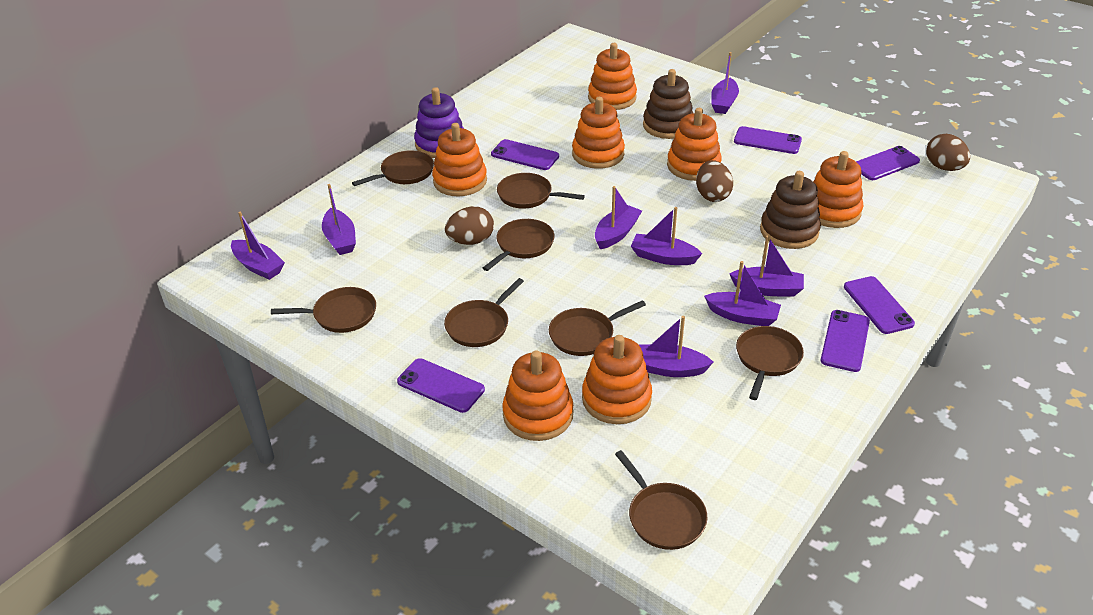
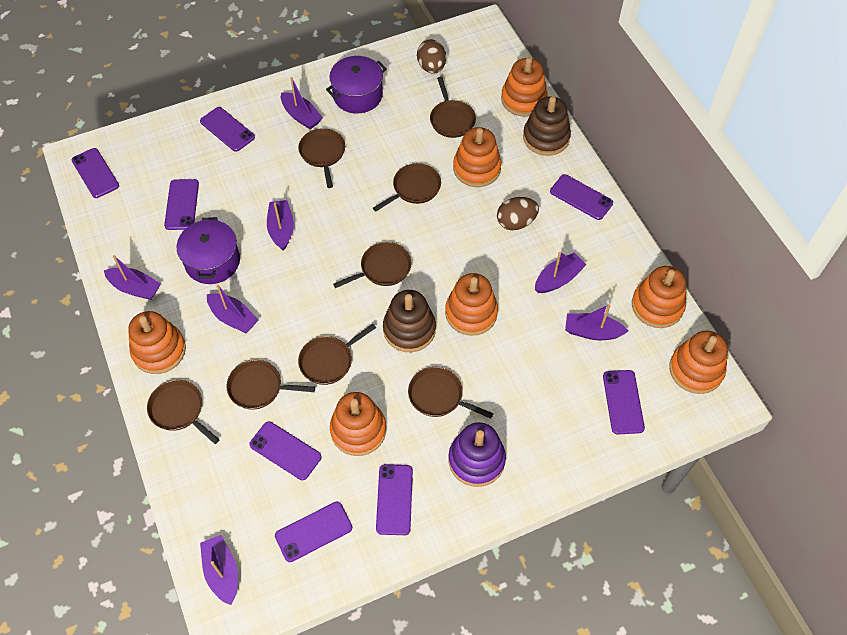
brown egg: 3 -> 2
purple boat: 8 -> 7
purple phone: 6 -> 8
purple pot: 0 -> 2

